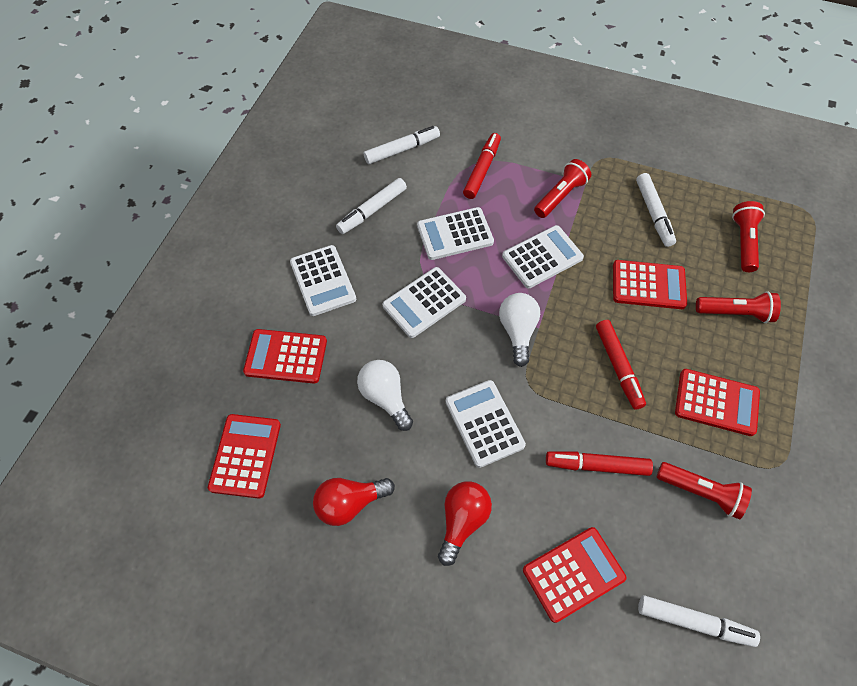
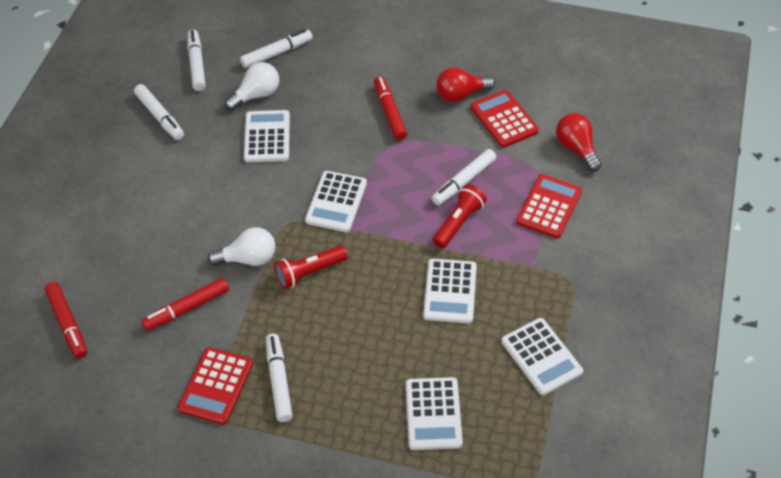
red calculator: 5 -> 3
red flashlight: 4 -> 2
white marker: 4 -> 5

